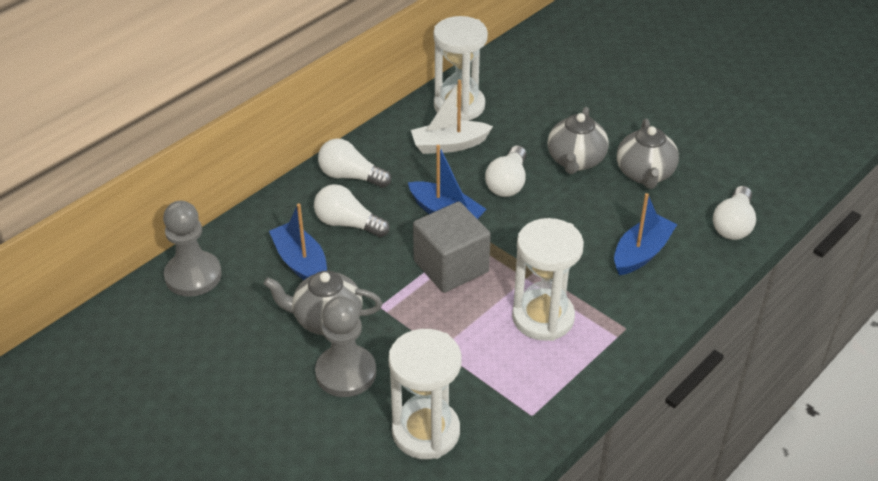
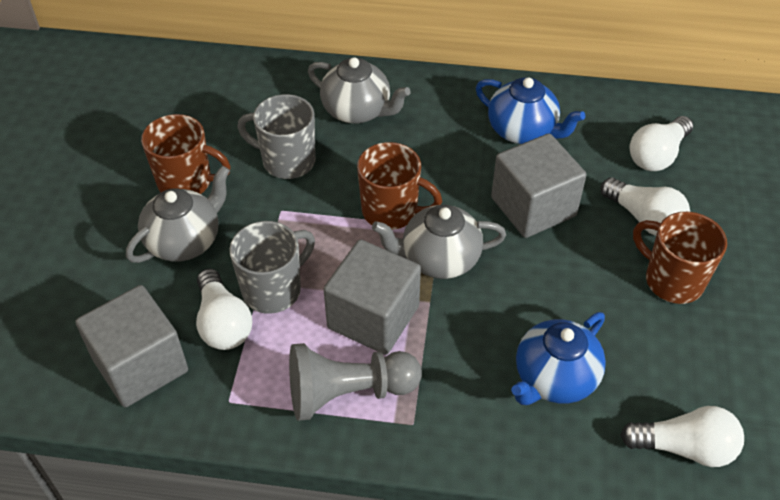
blue boat: 3 -> 0
blue teapot: 0 -> 2
brown mug: 0 -> 3
grey cube: 1 -> 3
grey mug: 0 -> 2
grey pawn: 2 -> 1
white boat: 1 -> 0
white hourglass: 3 -> 0

